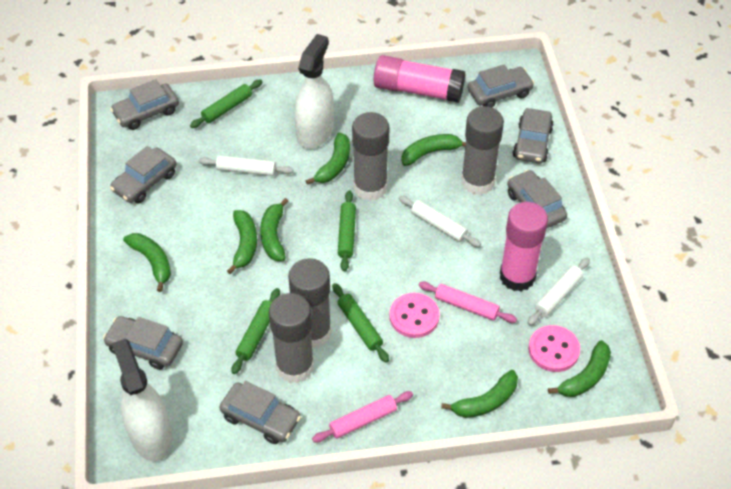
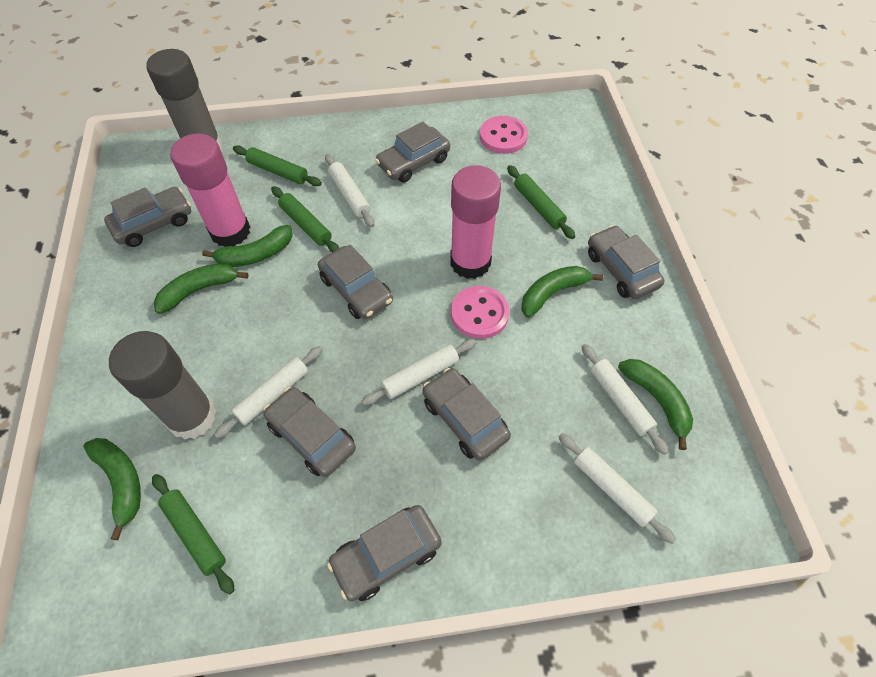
green banana: 7 -> 5
grey glue stick: 4 -> 2
pink rolling pin: 2 -> 0
white rolling pin: 3 -> 5
white spray bottle: 2 -> 0

